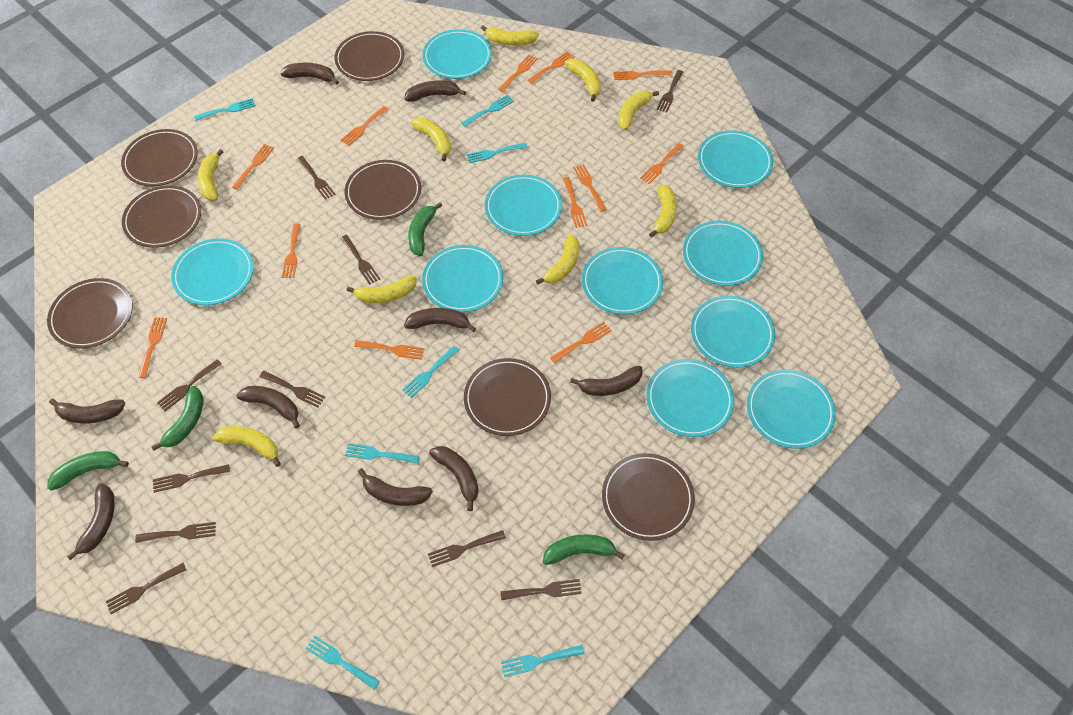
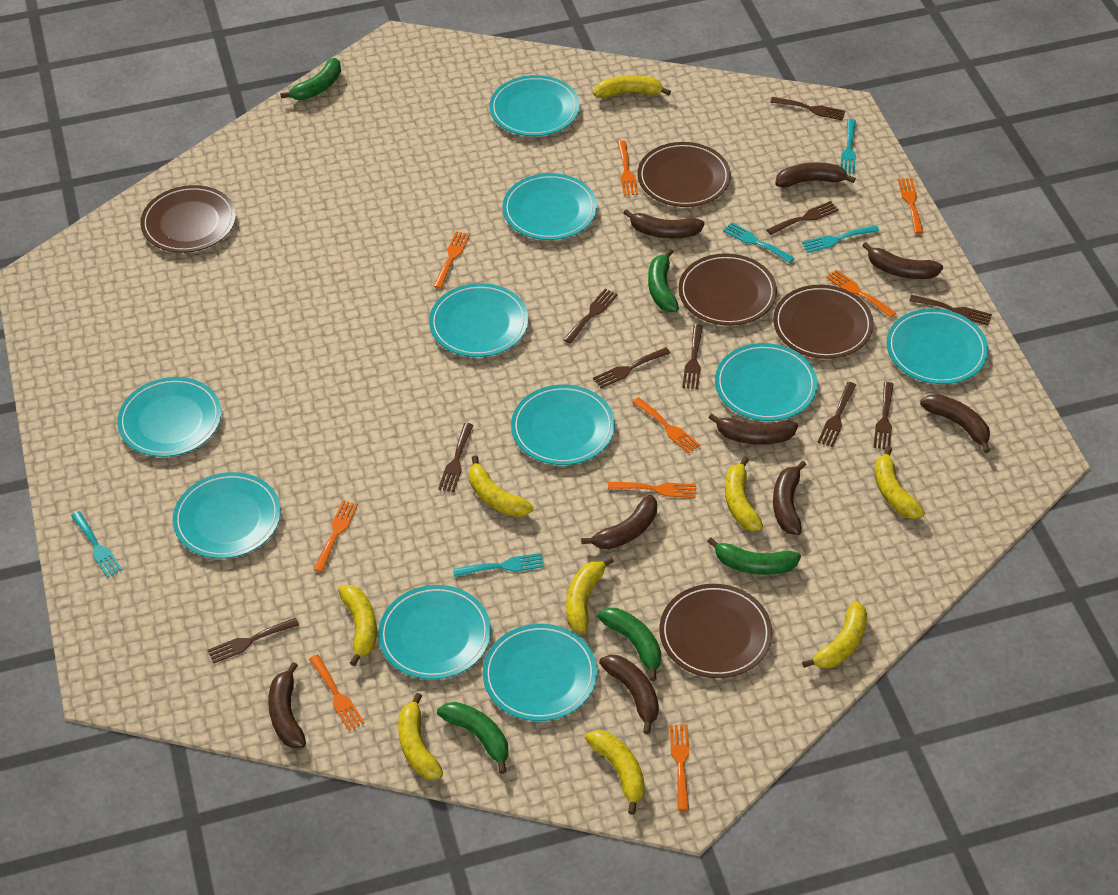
brown plate: 7 -> 5
green banana: 4 -> 5
orange fork: 12 -> 9
turquoise fork: 7 -> 5

